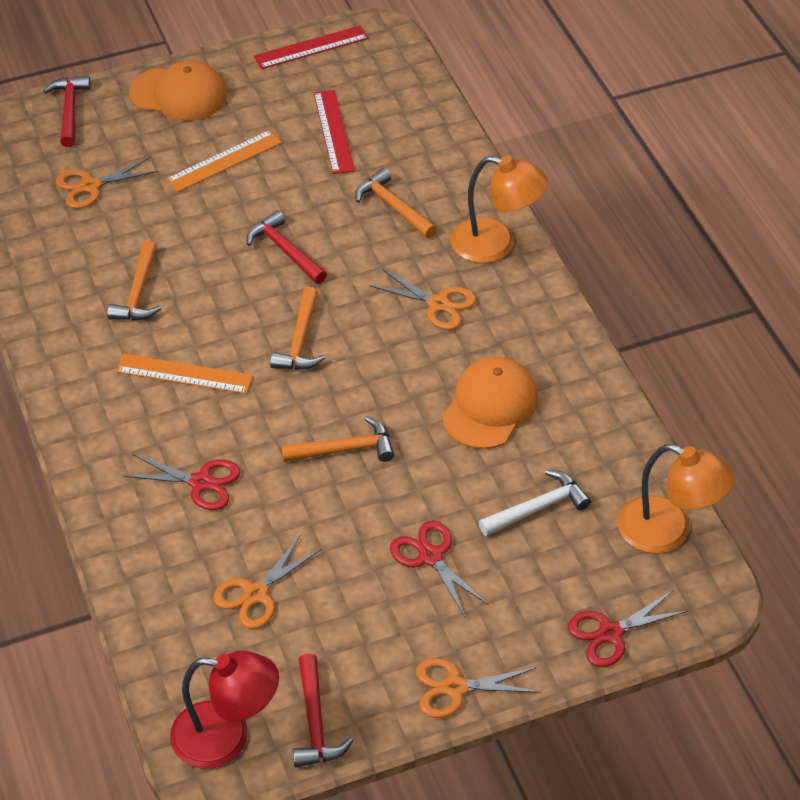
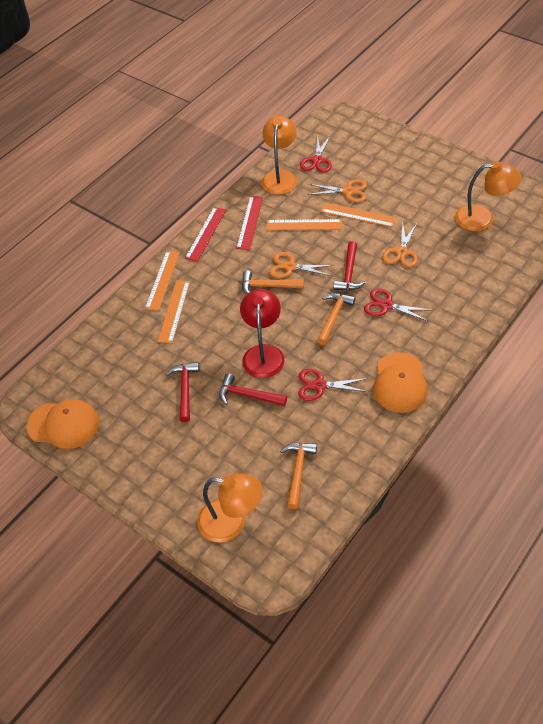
orange hammer: 4 -> 3
orange lamp: 2 -> 3
orange ruler: 2 -> 4
orange scissors: 4 -> 3
white hammer: 1 -> 0

